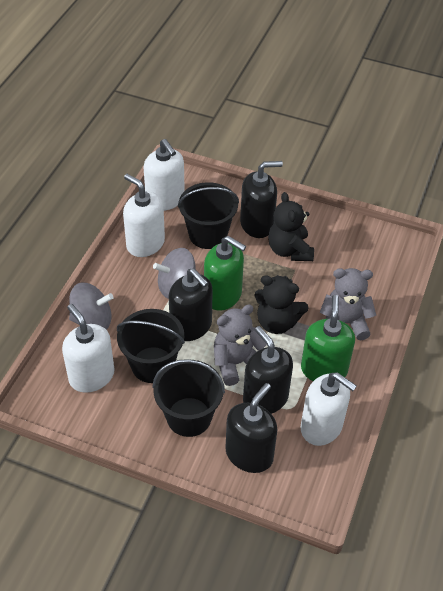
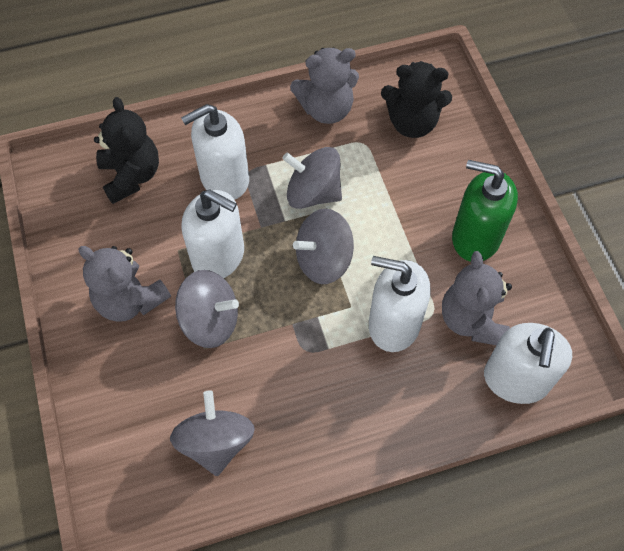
black bucket: 3 -> 0
black soap dispenser: 4 -> 0
green soap dispenser: 2 -> 1
grey spinning top: 2 -> 4
grey teddy bear: 2 -> 3

